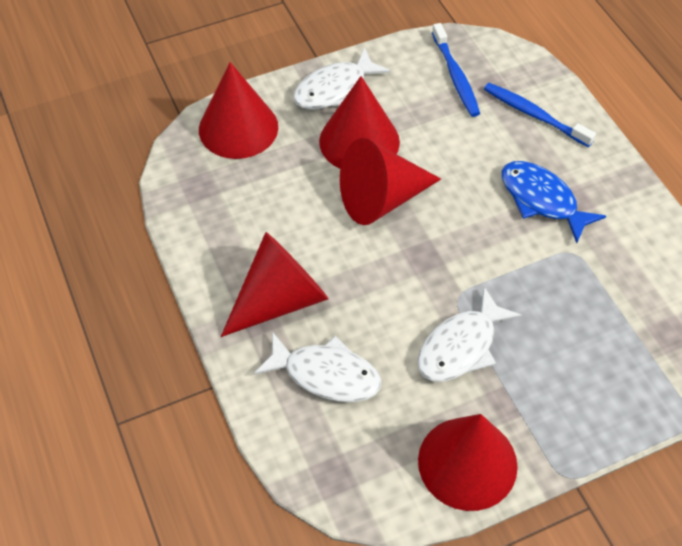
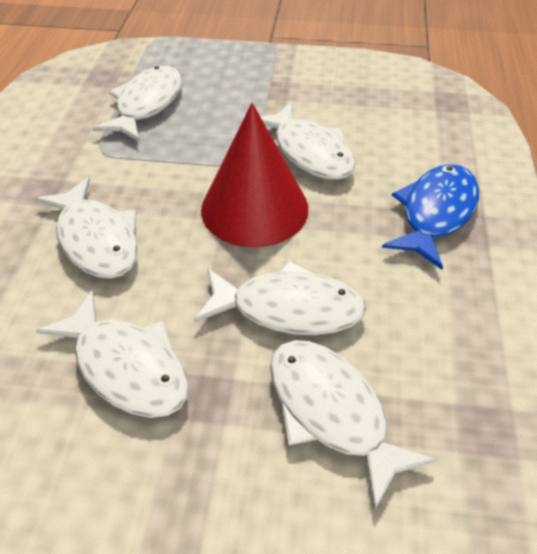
blue toothbrush: 2 -> 0
red cone: 5 -> 1
white fish: 3 -> 6

